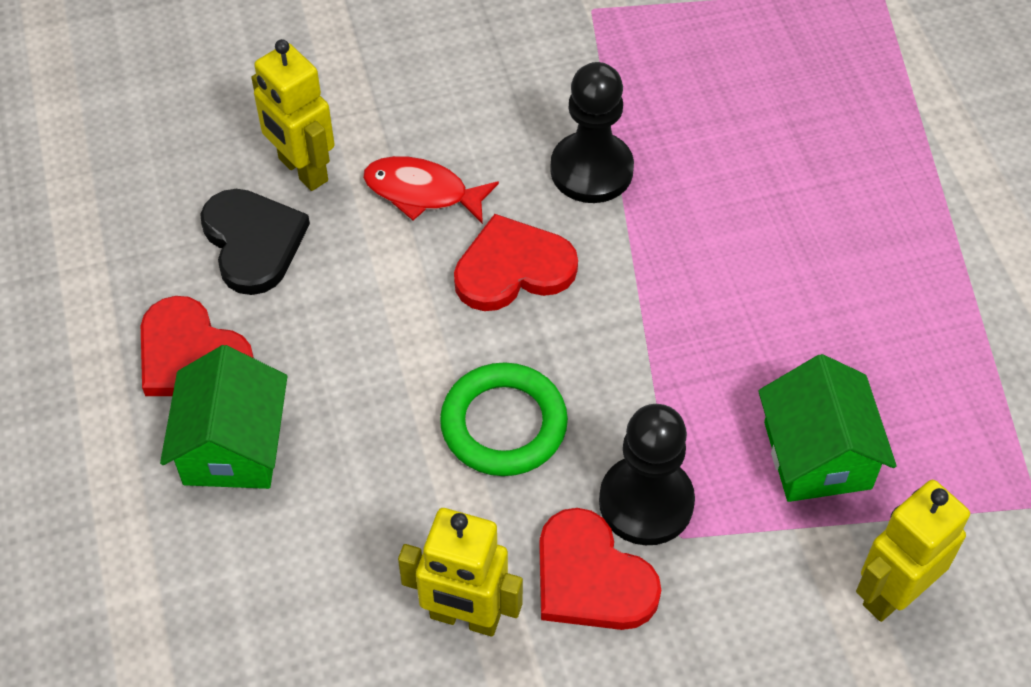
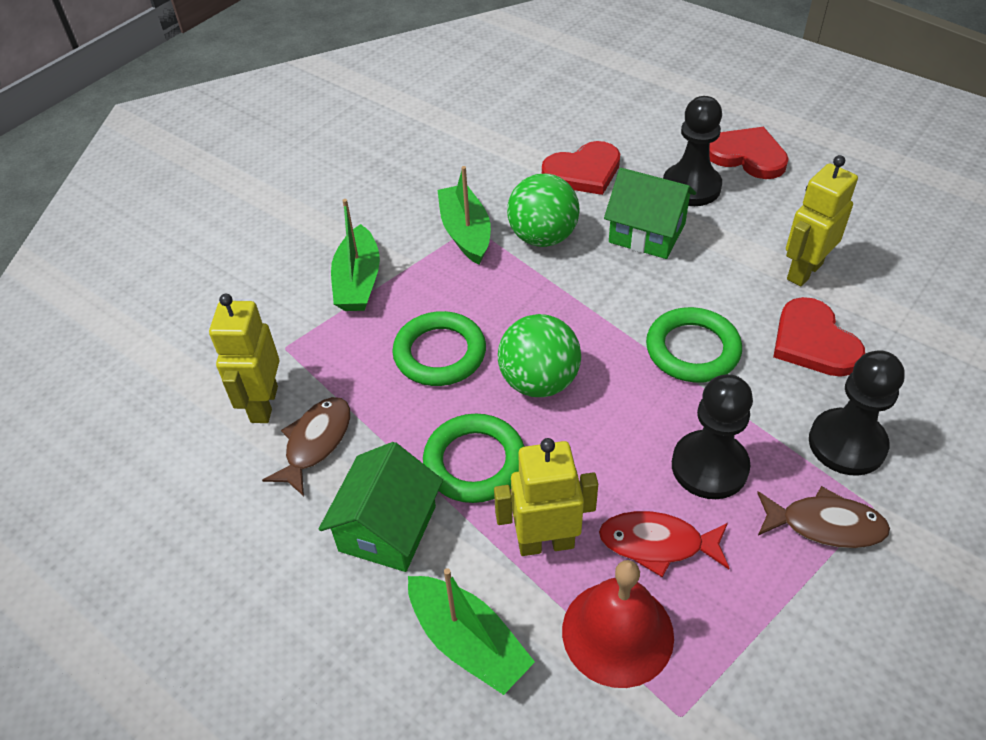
black heart: 1 -> 0
black pawn: 2 -> 3
brown fish: 0 -> 2
green ball: 0 -> 2
green boat: 0 -> 3
green ring: 1 -> 3
red bell: 0 -> 1

